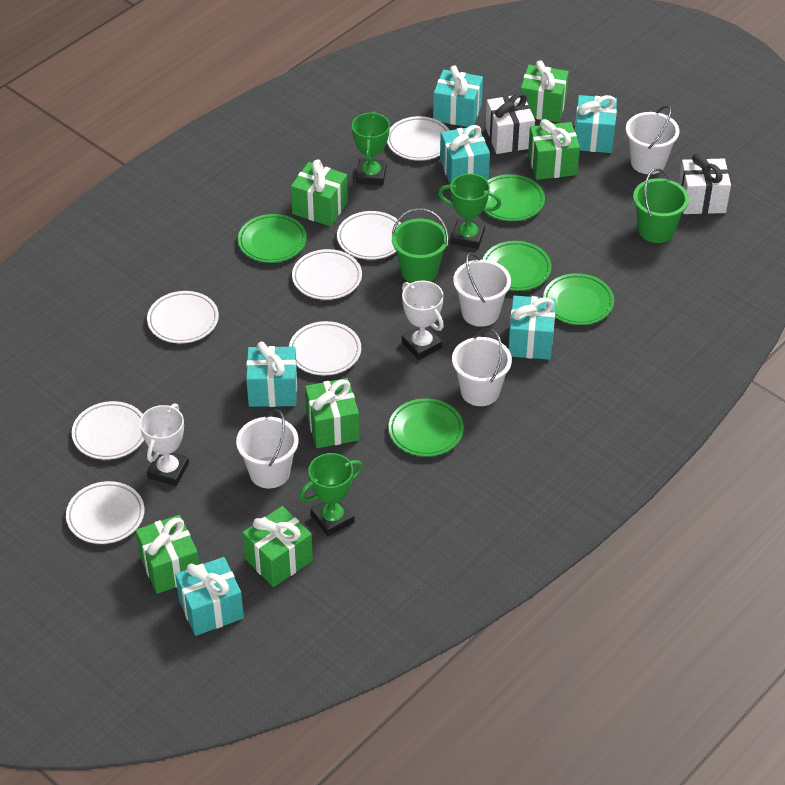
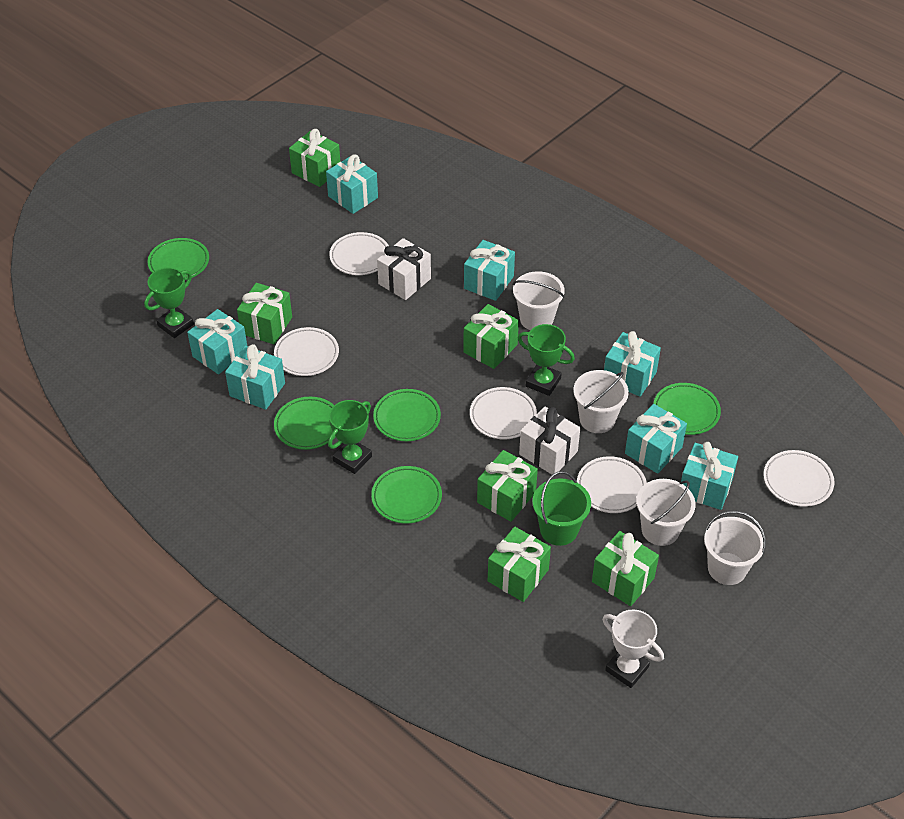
green bucket: 2 -> 1
turquoise gift: 6 -> 7
white plate: 7 -> 5
white trophy: 2 -> 1

